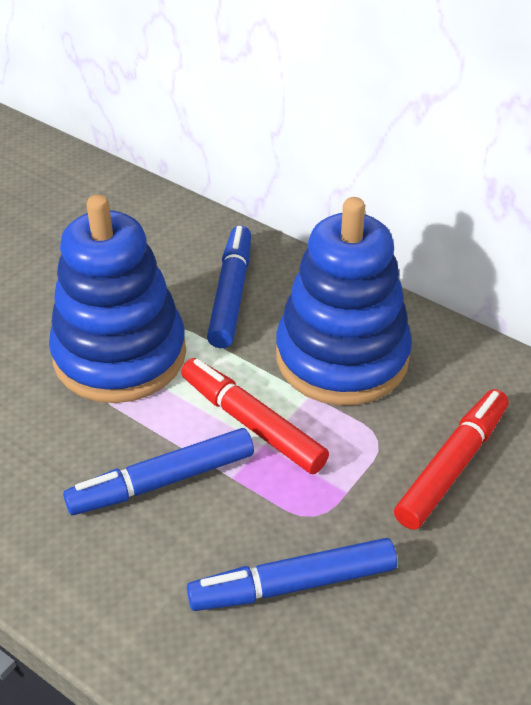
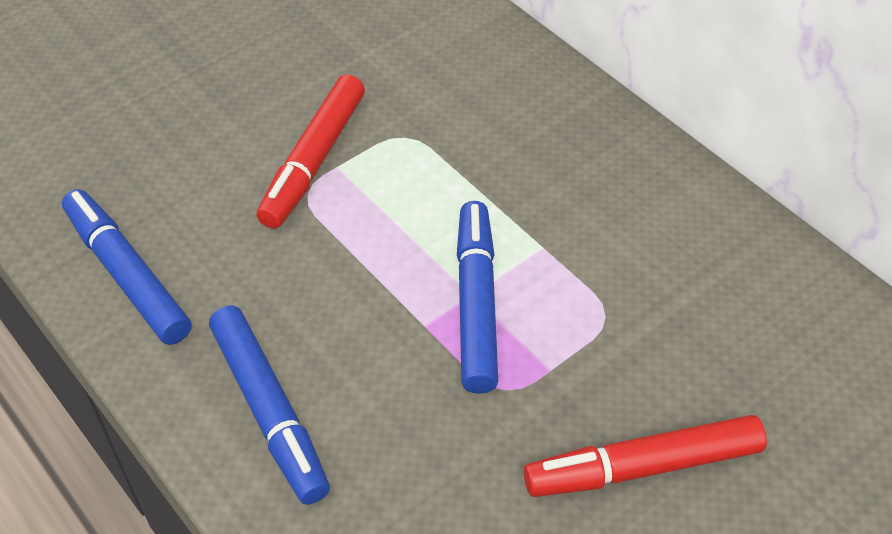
blue stacking toy: 2 -> 0

